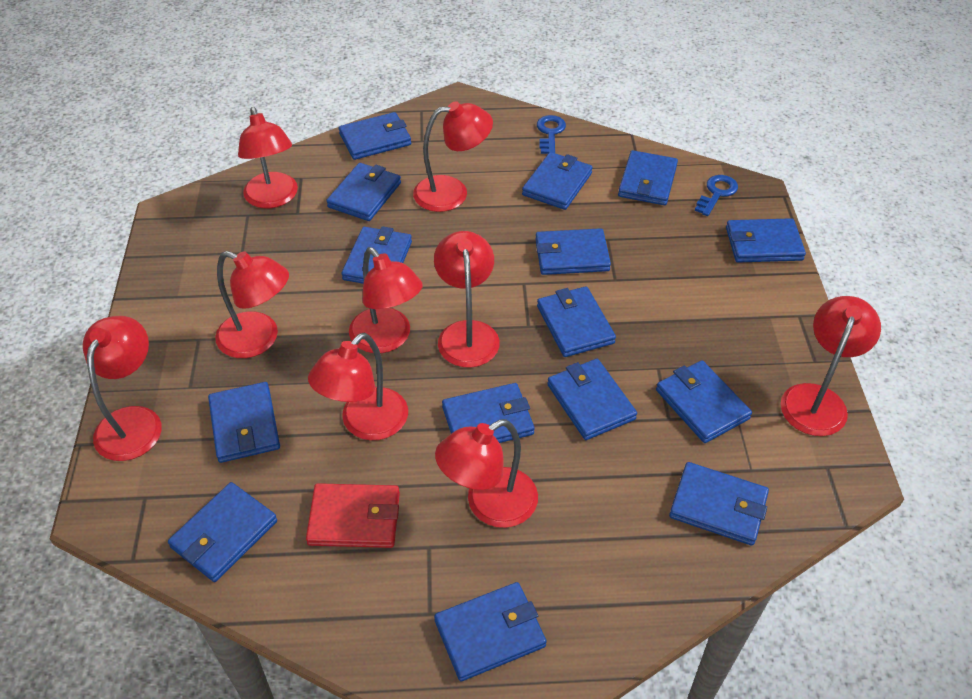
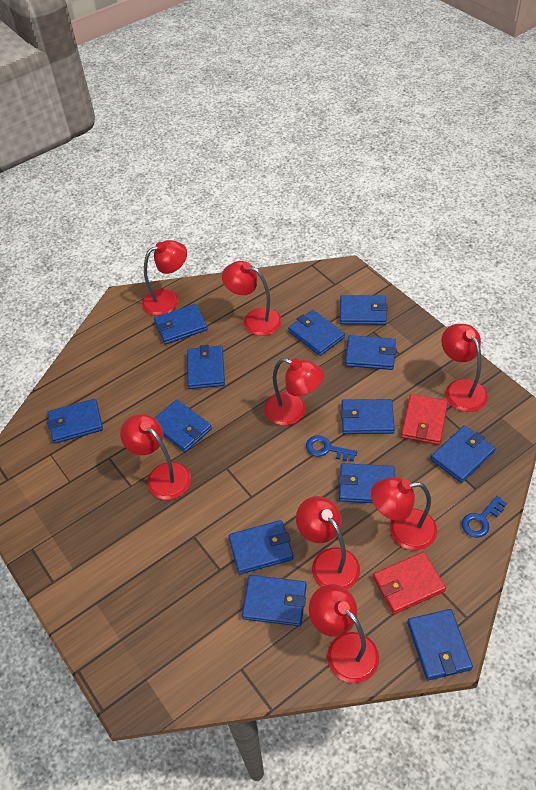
blue wallet: 15 -> 13
red lamp: 9 -> 8
red wallet: 1 -> 2

